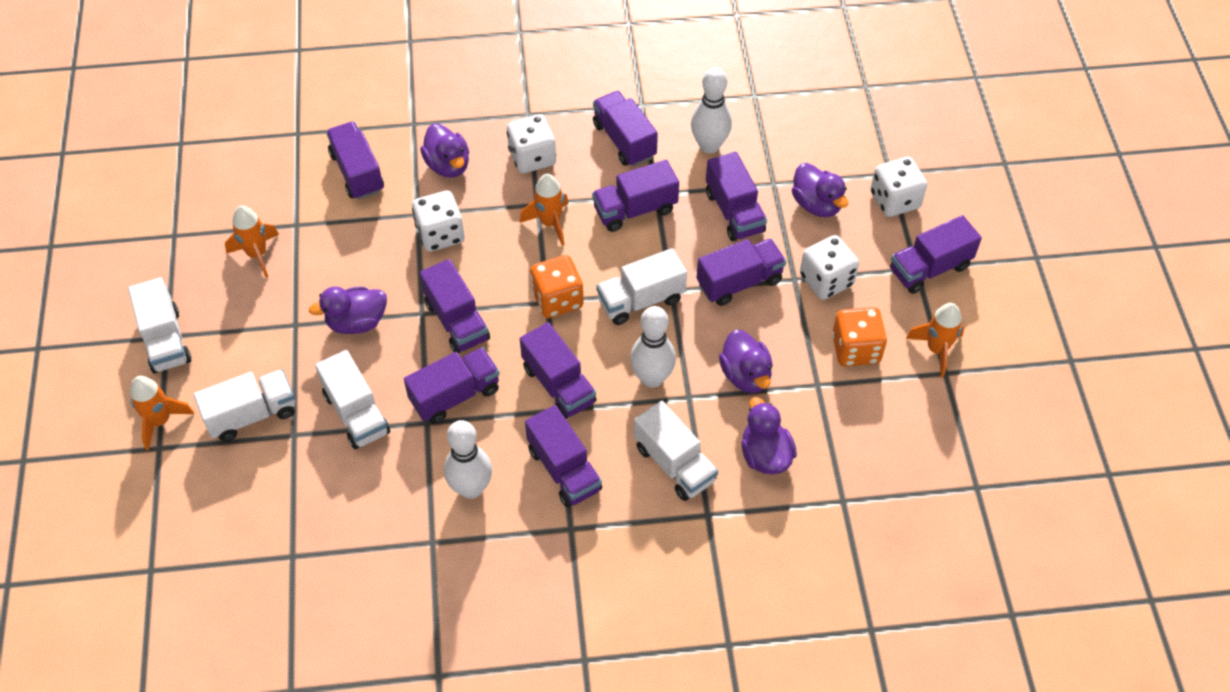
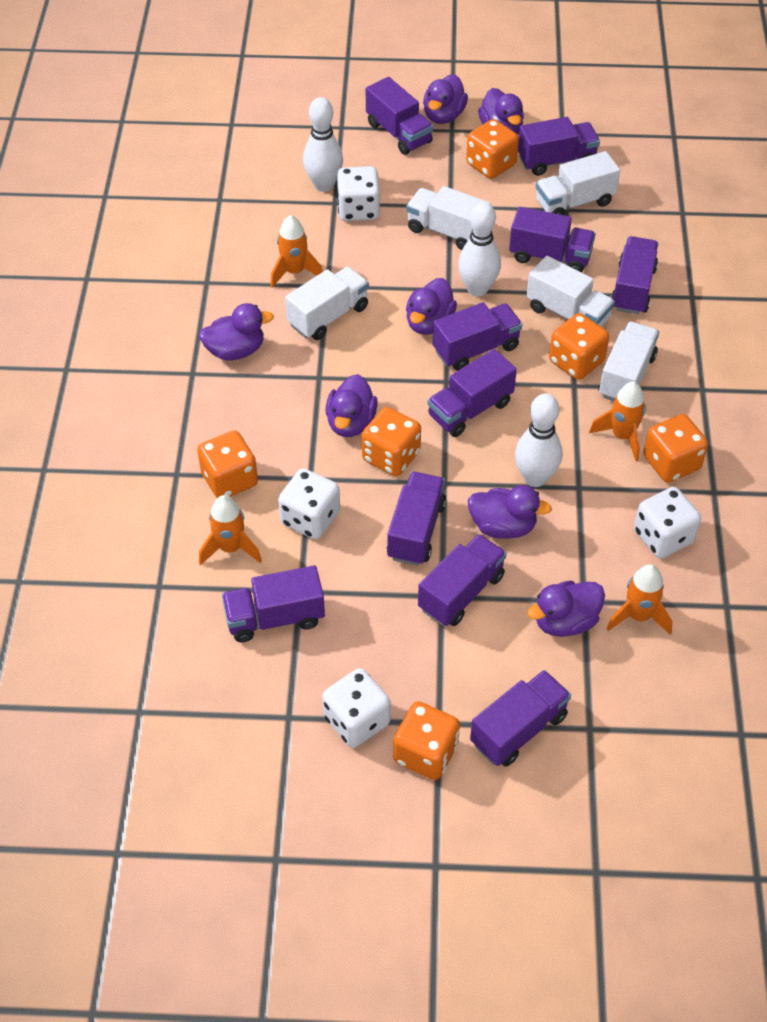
orange dice: 2 -> 6
purple duck: 5 -> 7

